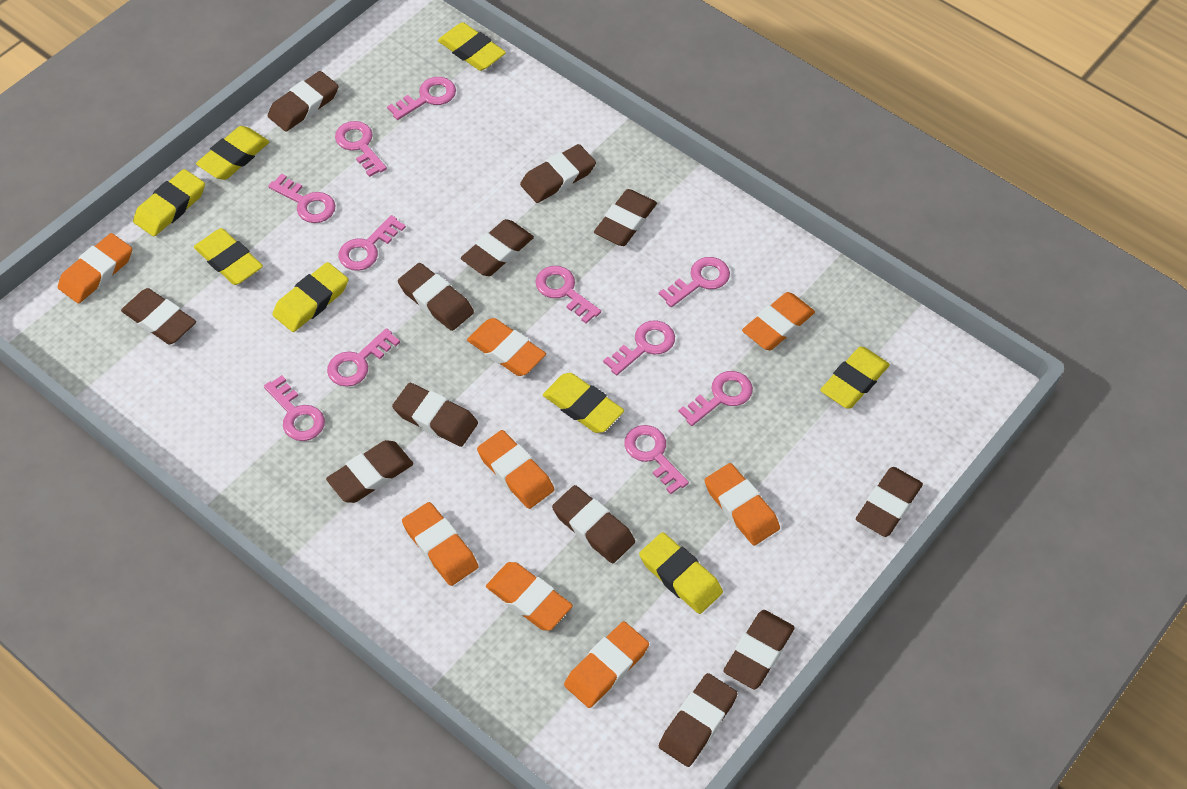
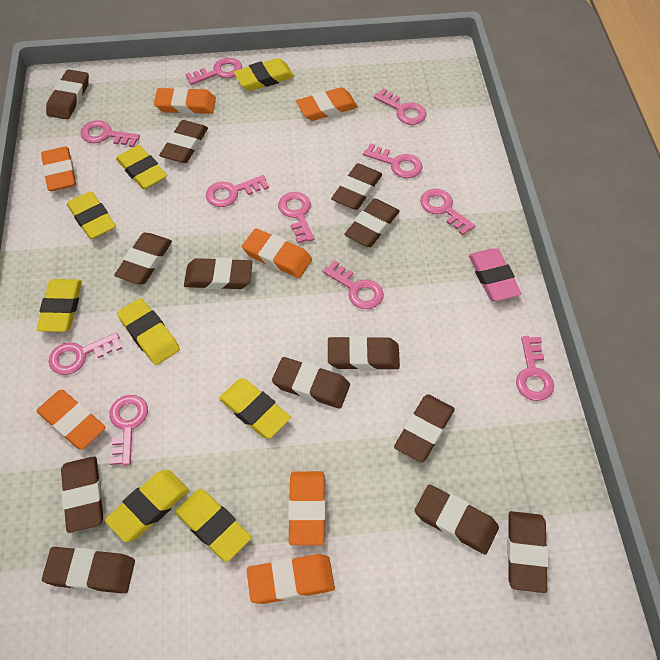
brown eraser: 12 -> 13
orange eraser: 8 -> 7
pink eraser: 0 -> 1

